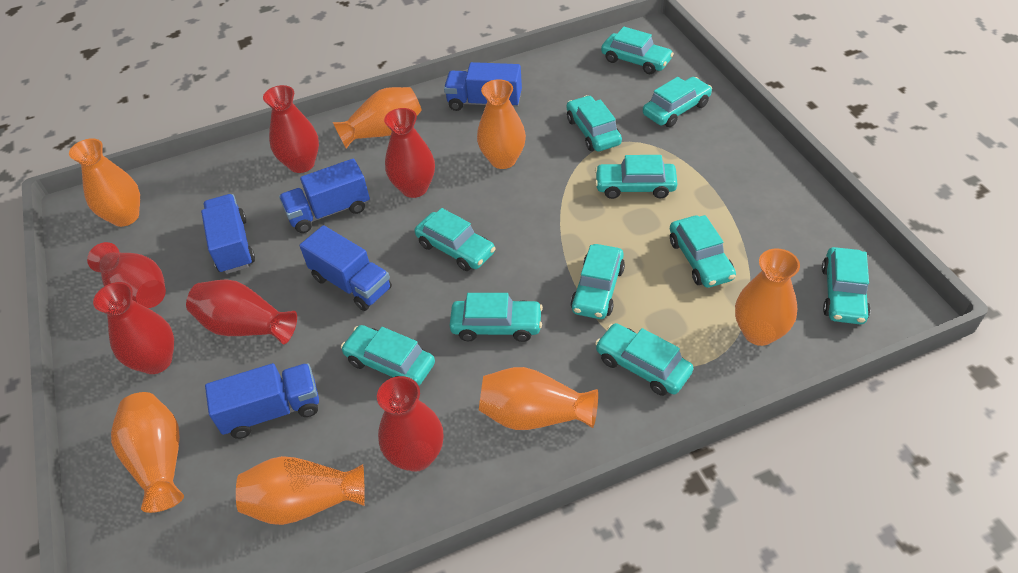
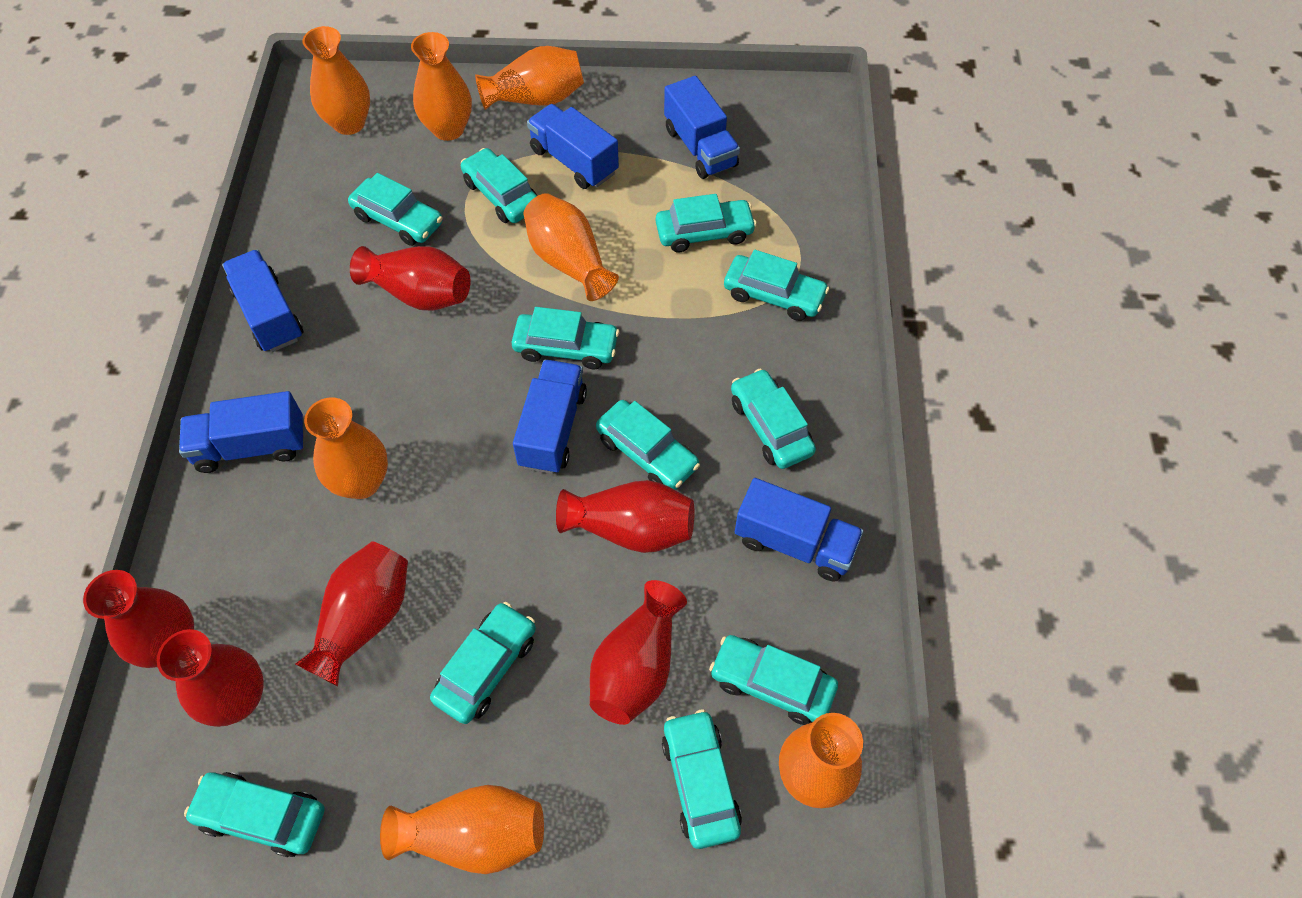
blue truck: 5 -> 6

